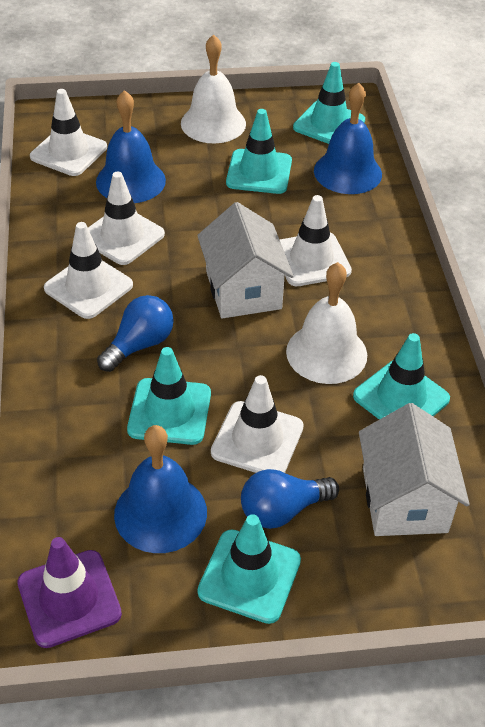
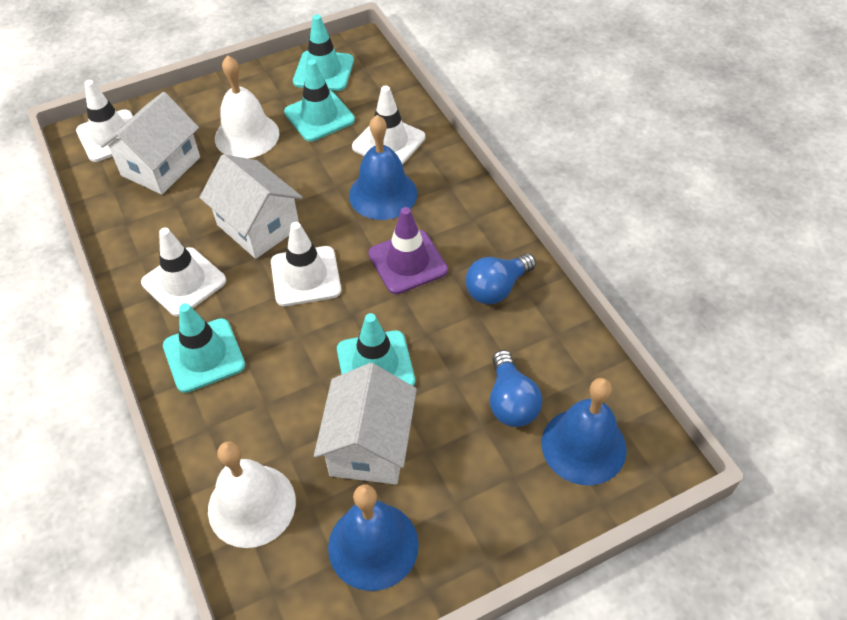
turquoise traffic cone: 5 -> 4
white house: 2 -> 3
white traffic cone: 5 -> 4

